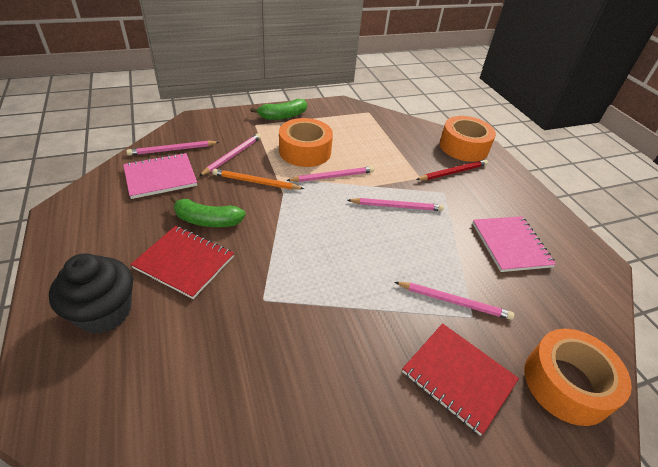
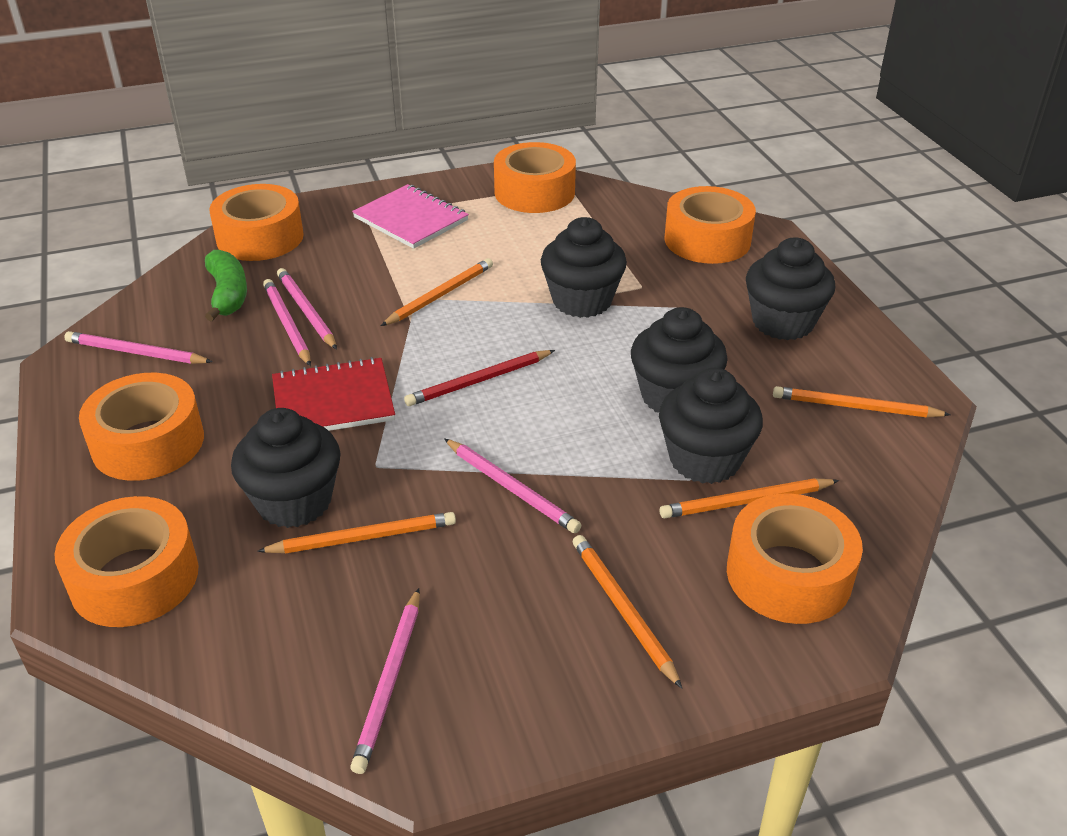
black cupcake: 1 -> 5
green banana: 2 -> 1
orange pencil: 1 -> 5
orange tape: 3 -> 6
pink notebook: 2 -> 1
red notebook: 2 -> 1

